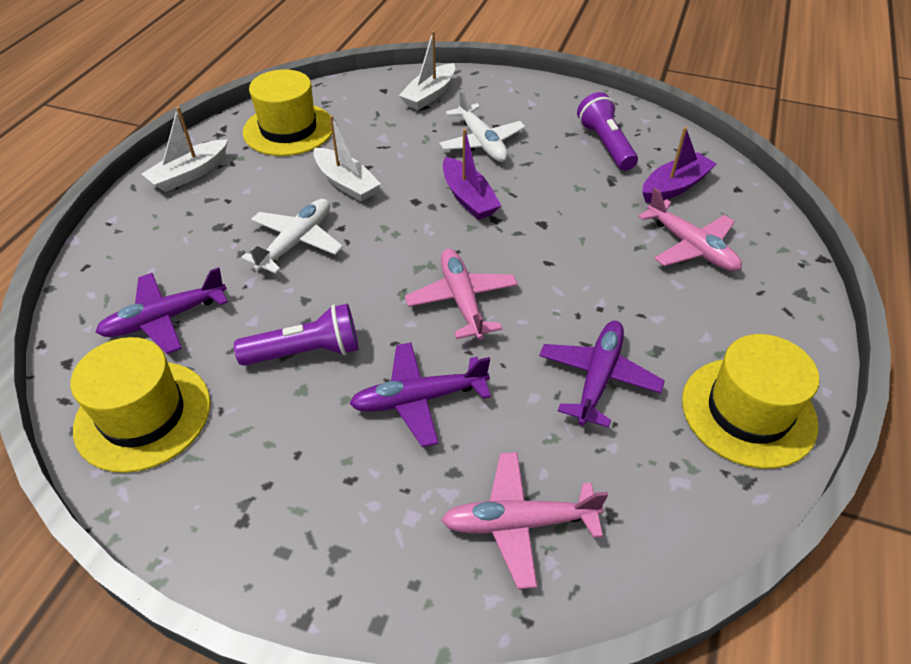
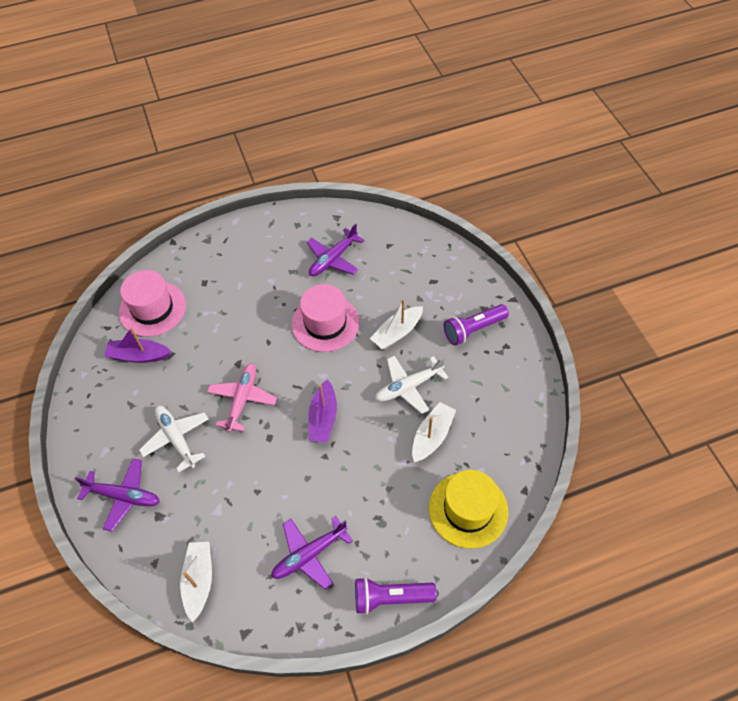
pink hat: 0 -> 2
pink plane: 3 -> 1
yellow hat: 3 -> 1

